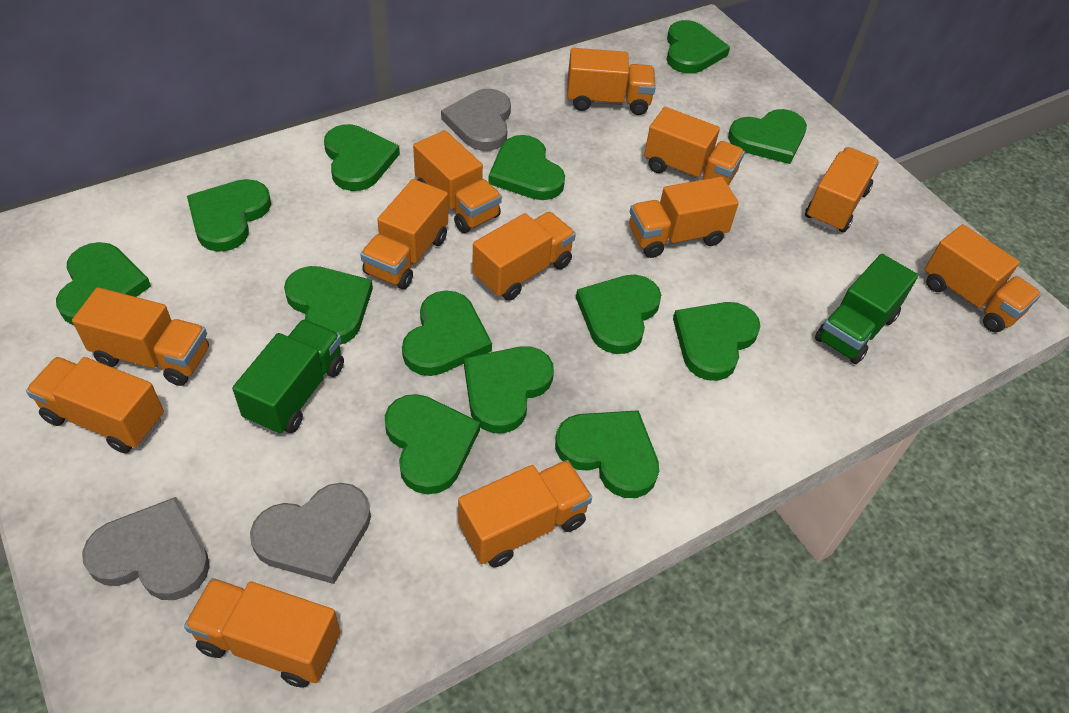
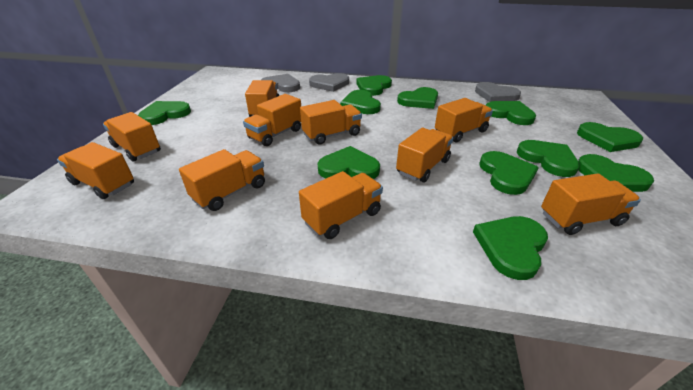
green heart: 13 -> 11
green truck: 2 -> 0
orange truck: 12 -> 10

